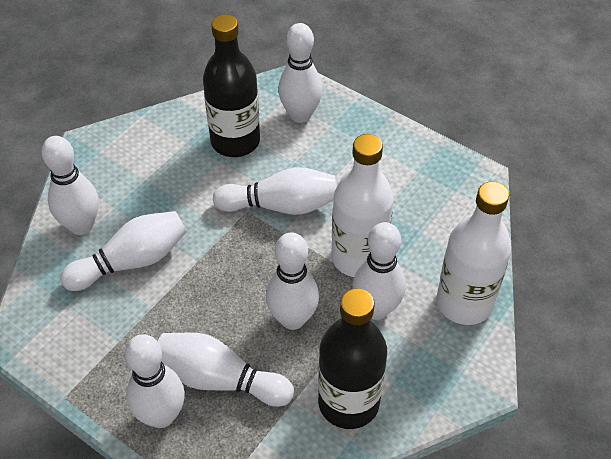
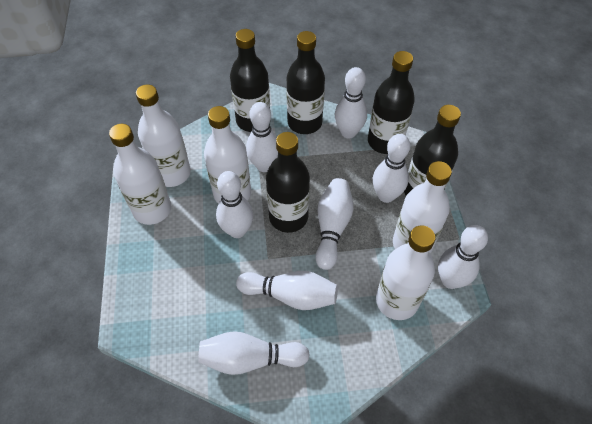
black bottle: 2 -> 5
white bottle: 2 -> 5

